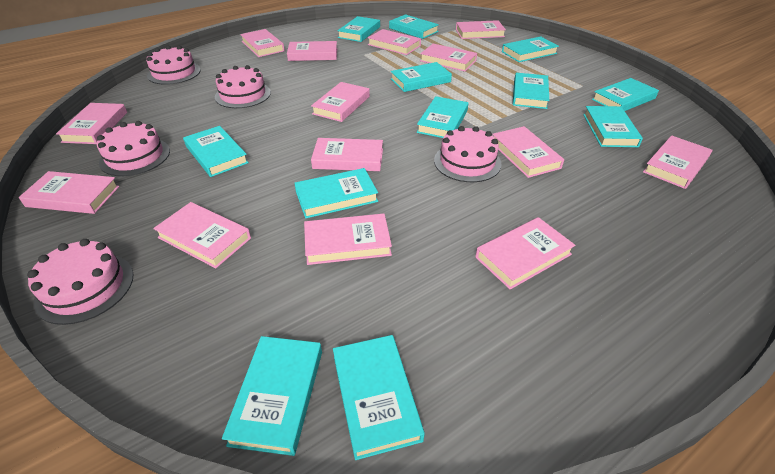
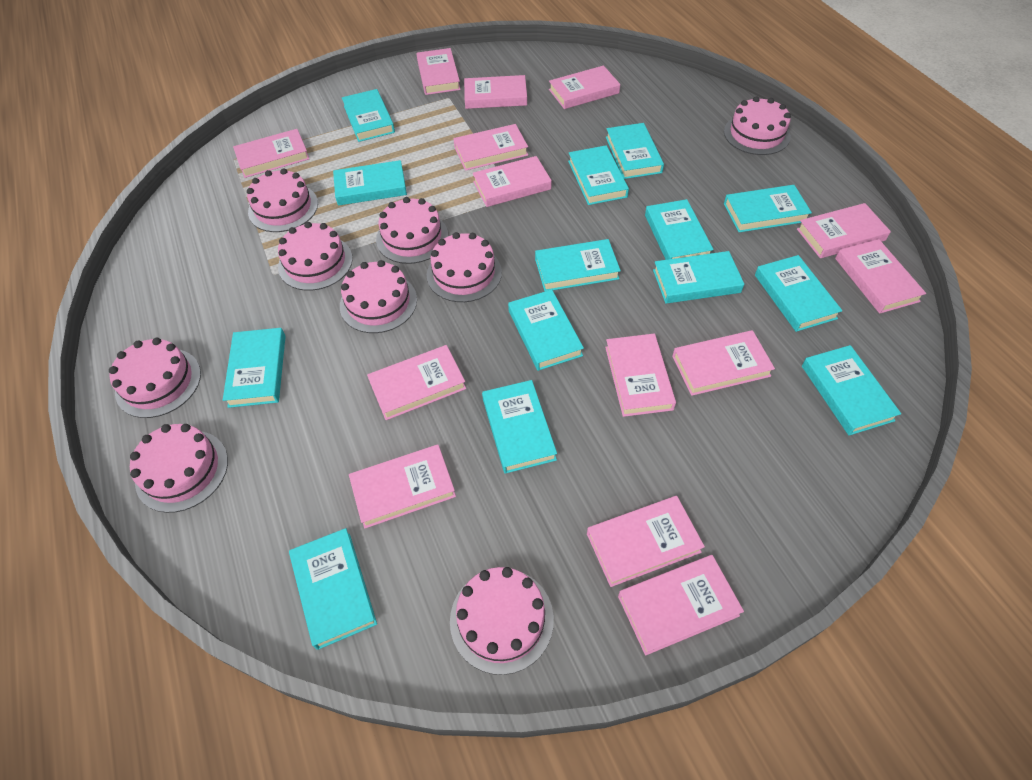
pink cake: 5 -> 9
turquoise book: 12 -> 14

